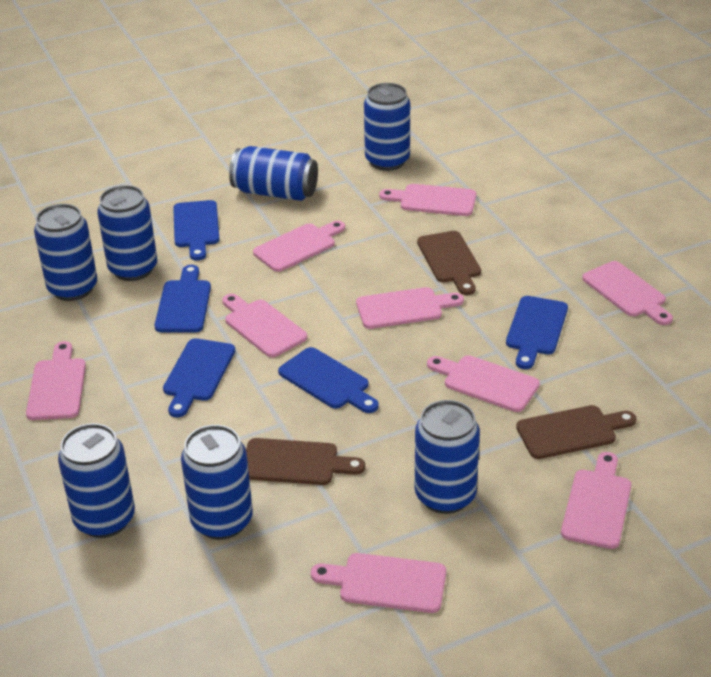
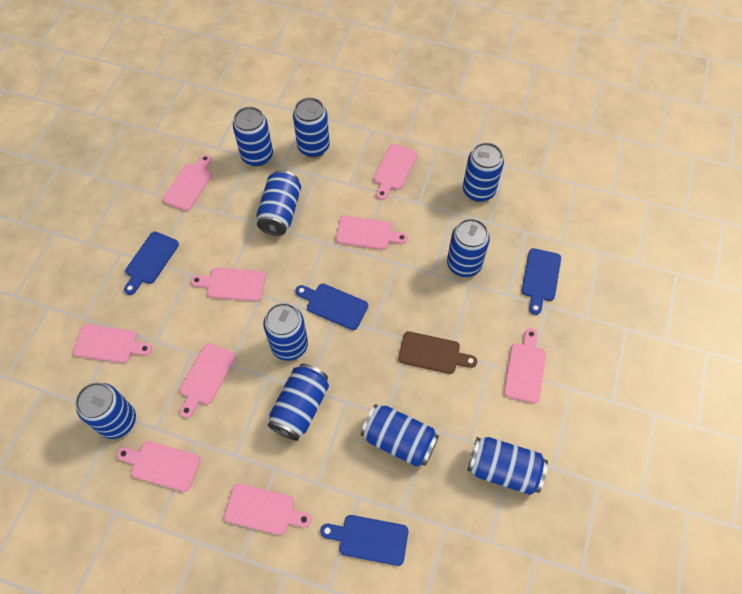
blue can: 7 -> 10
blue cutting board: 5 -> 4
brown cutting board: 3 -> 1

